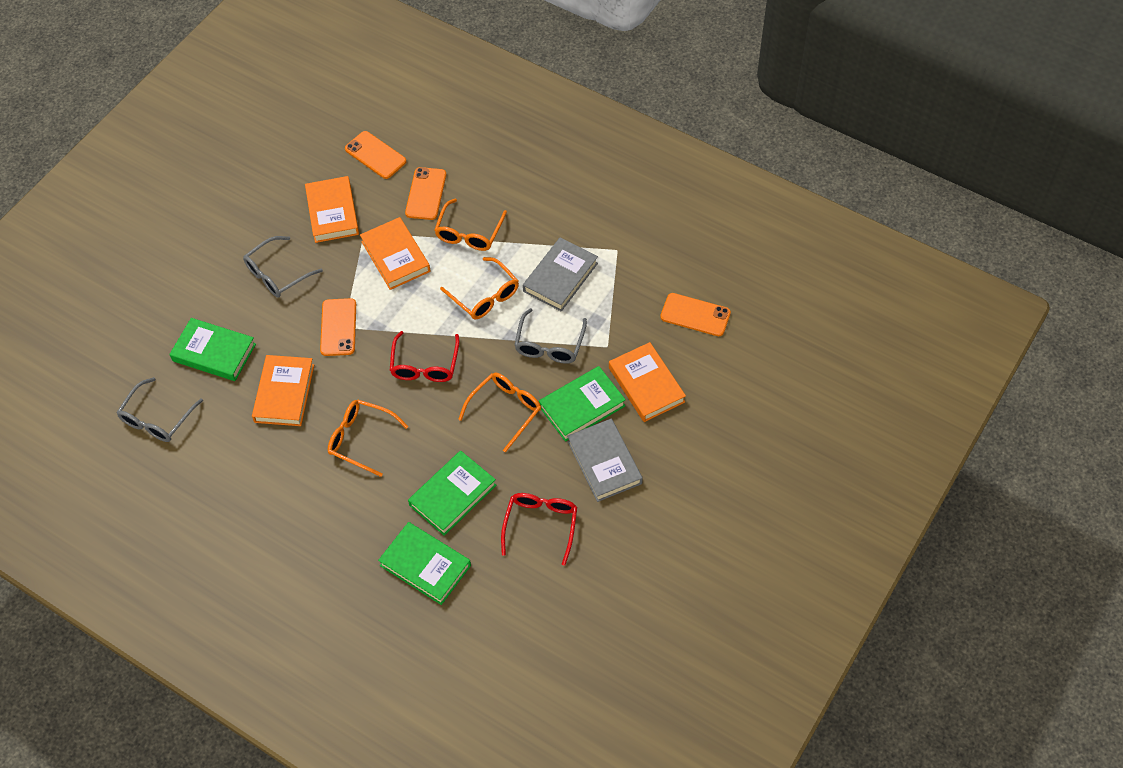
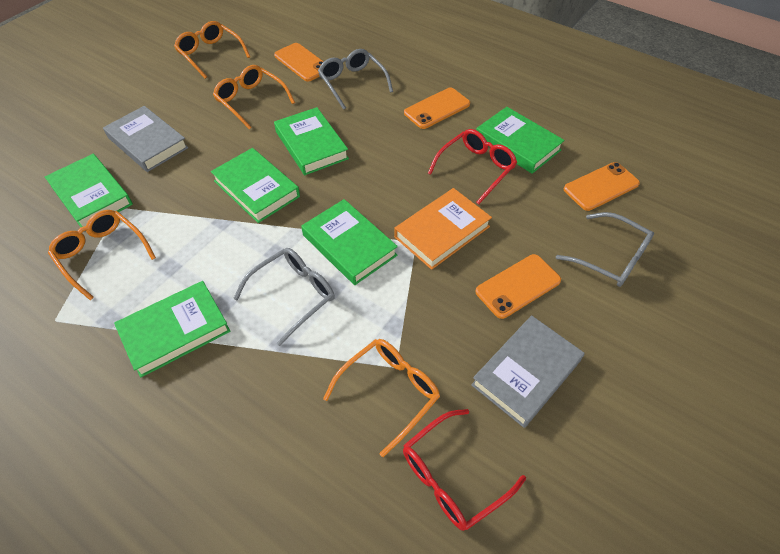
green book: 4 -> 6
orange book: 4 -> 1

